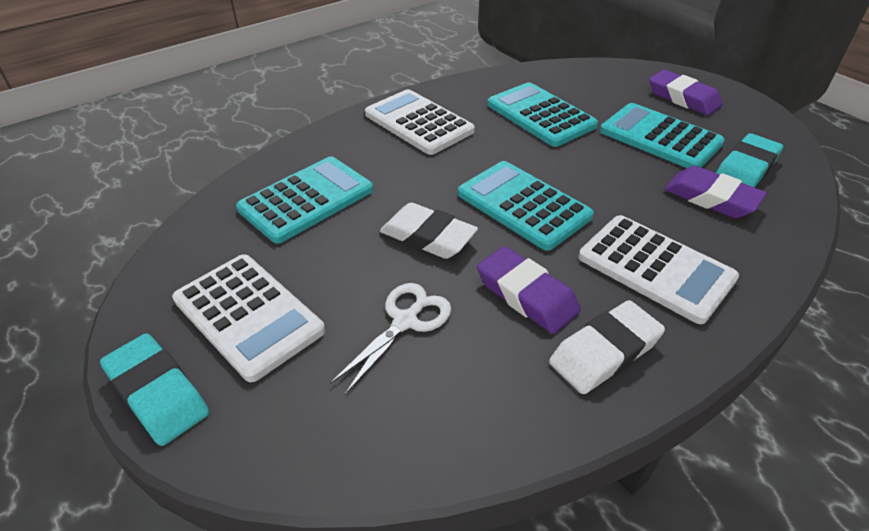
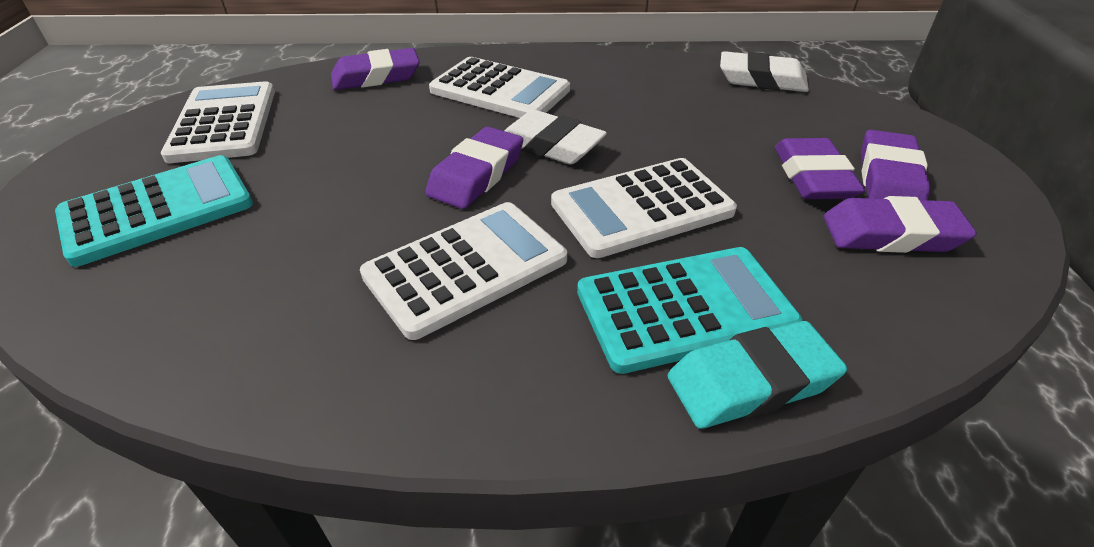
purple eraser: 3 -> 5
turquoise calculator: 4 -> 2
turquoise eraser: 2 -> 1
white calculator: 3 -> 4
white scissors: 1 -> 0

